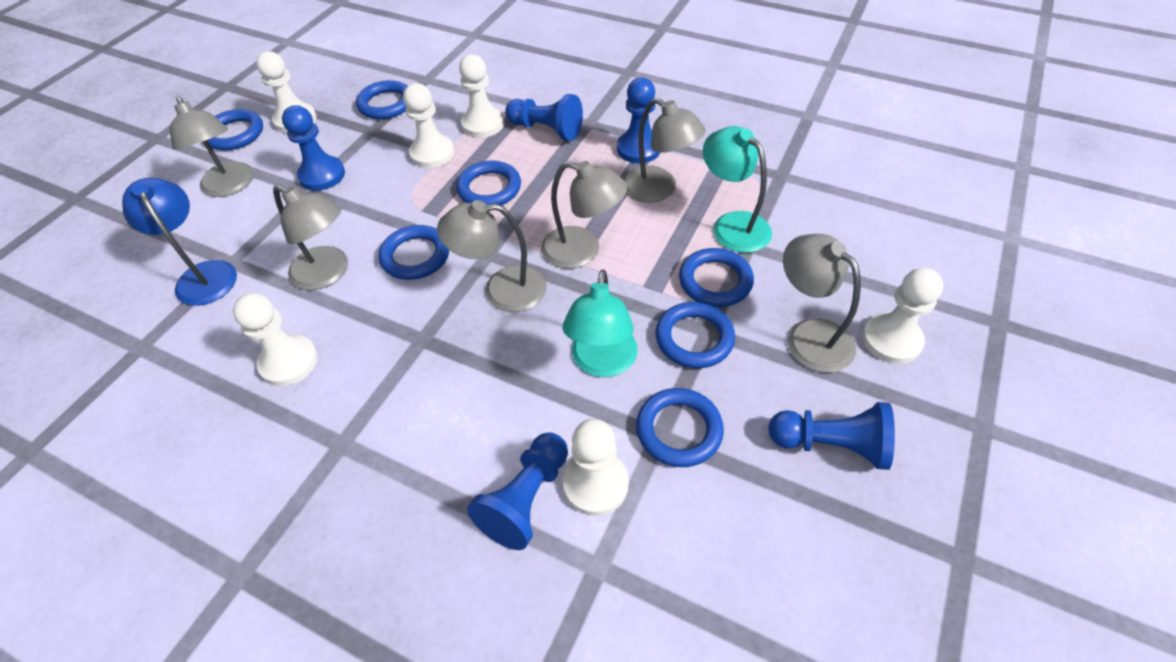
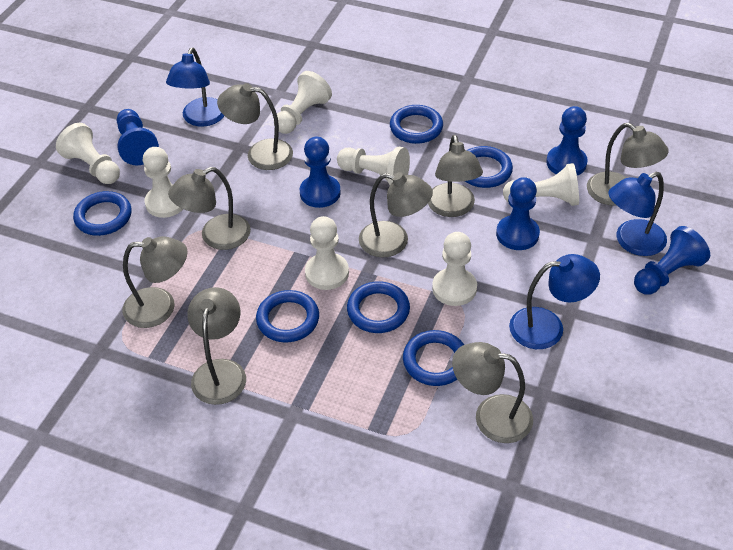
blue lamp: 1 -> 3
blue ring: 7 -> 6
grey lamp: 6 -> 8
turquoise lamp: 2 -> 0
white pawn: 6 -> 7

